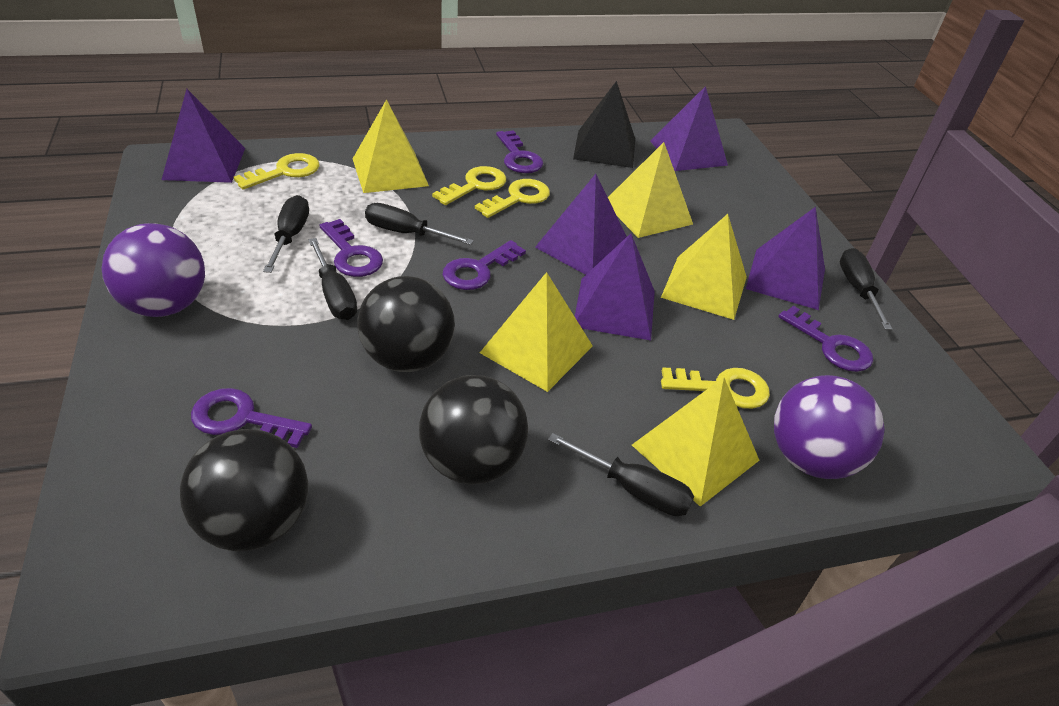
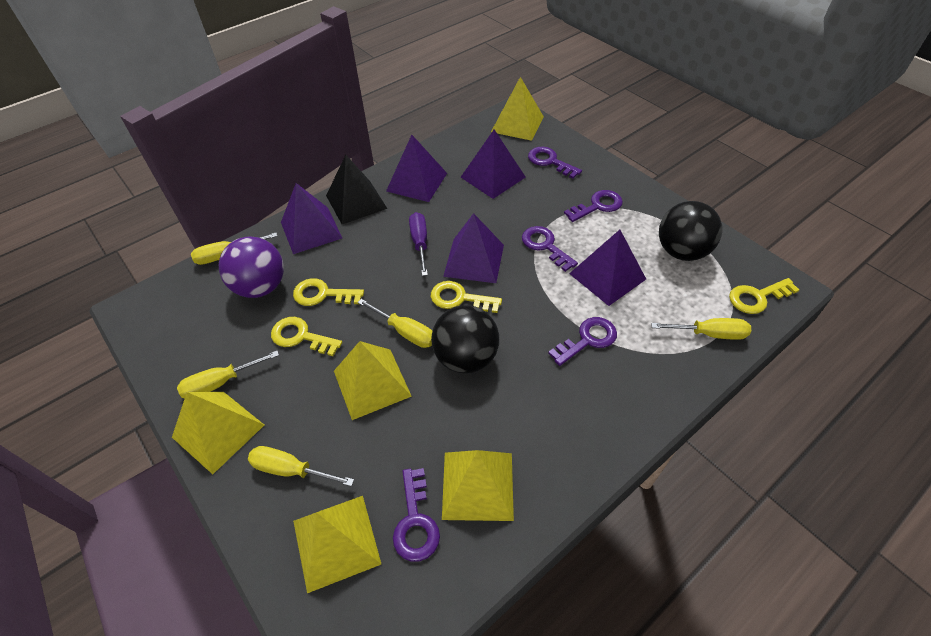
black ball: 3 -> 2
black screwdriver: 5 -> 0
purple ball: 2 -> 1
purple screwdriver: 0 -> 1
yellow screwdriver: 0 -> 5

